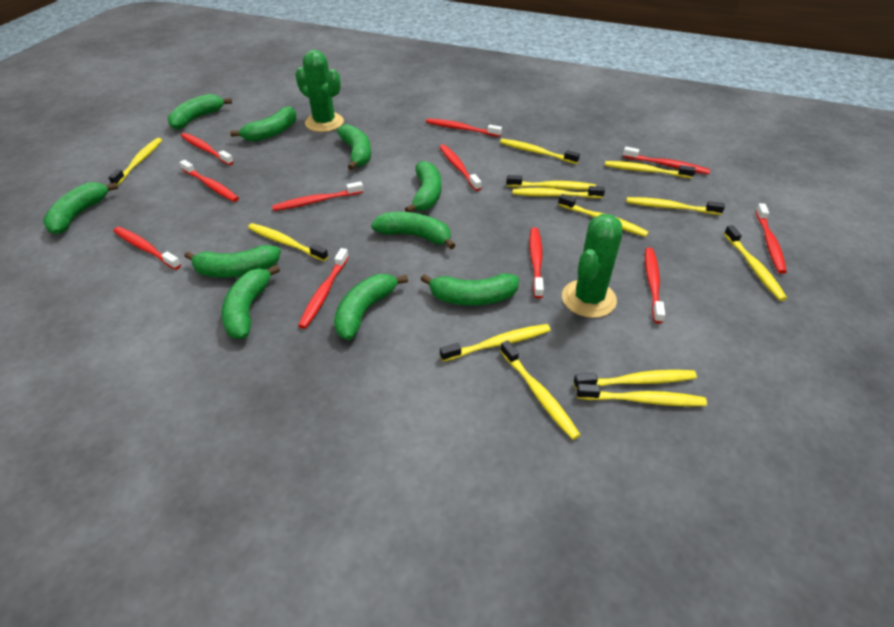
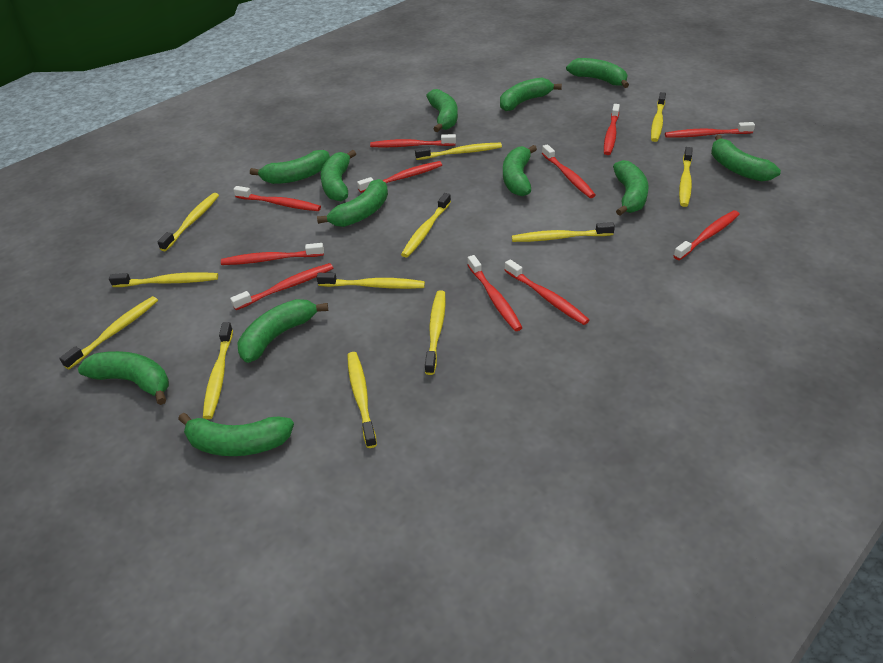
green banana: 10 -> 12
green cactus: 2 -> 0
yellow toothbrush: 13 -> 12

